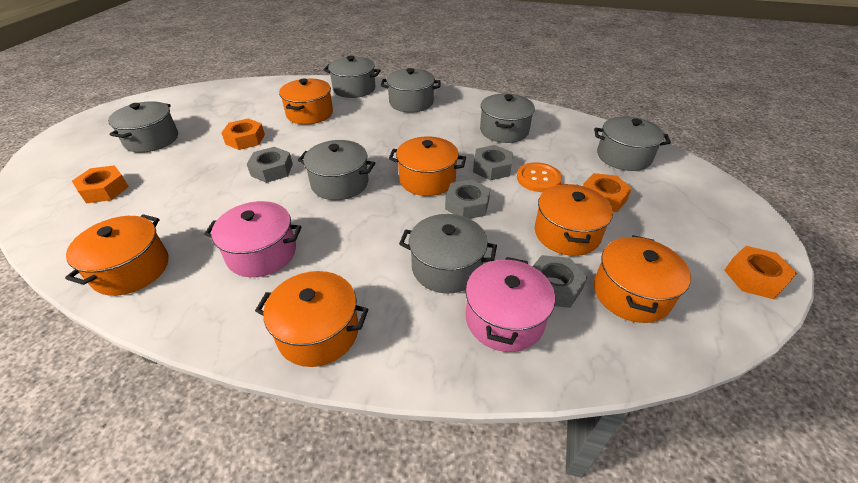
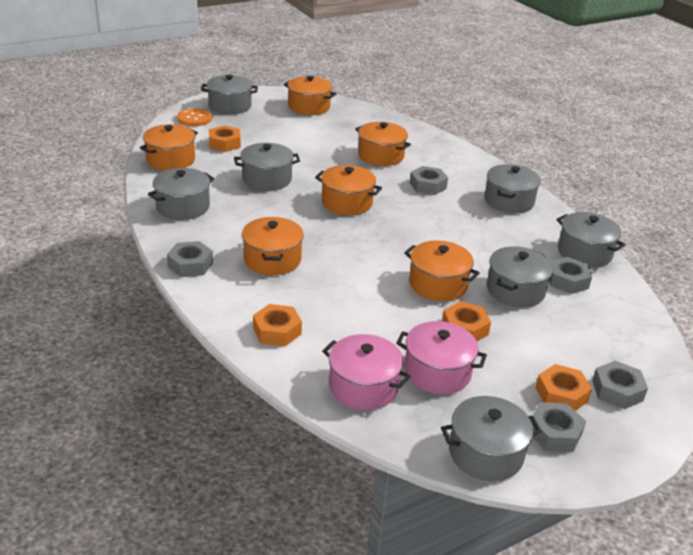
grey nut: 4 -> 5

